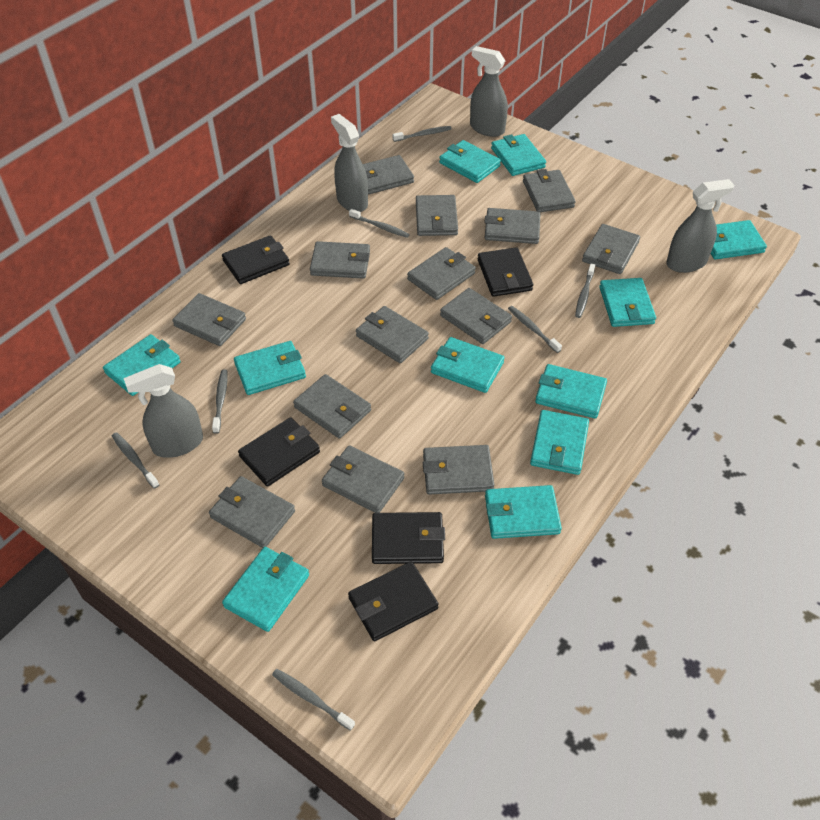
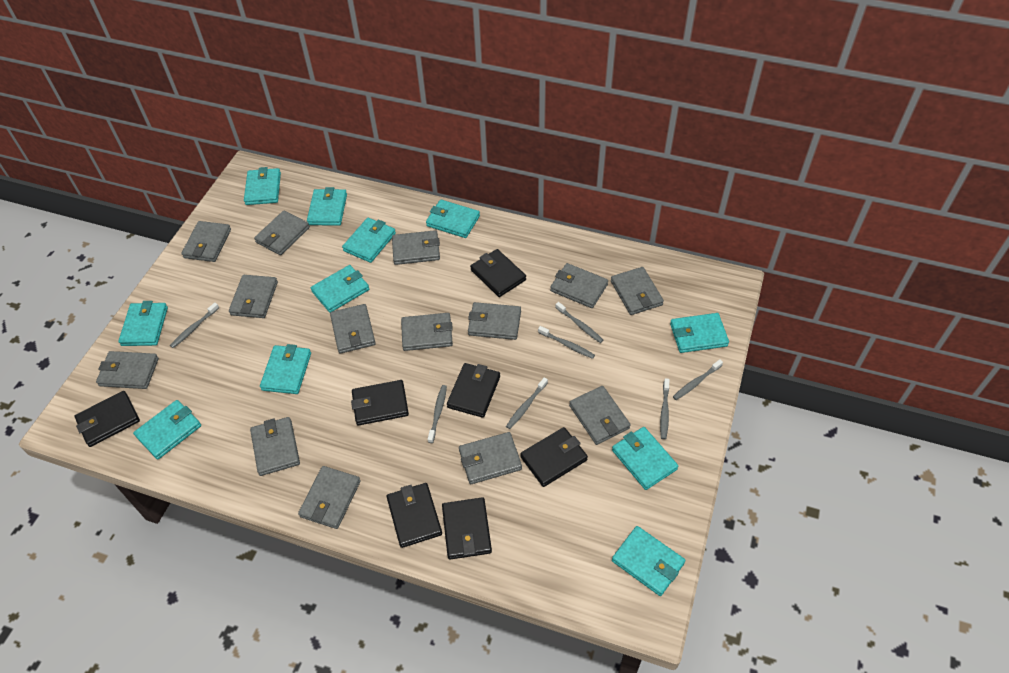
black wallet: 5 -> 7
grey spray bottle: 4 -> 0

